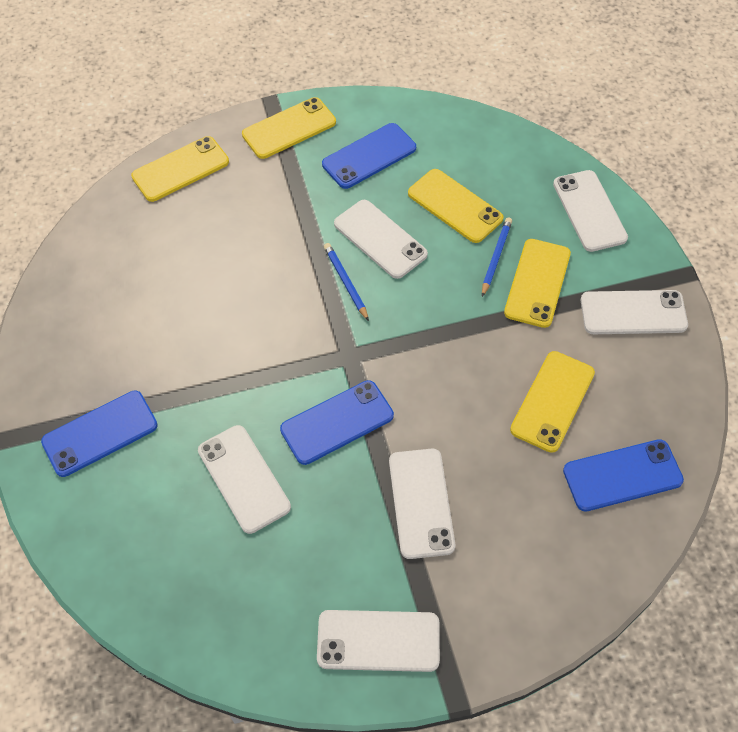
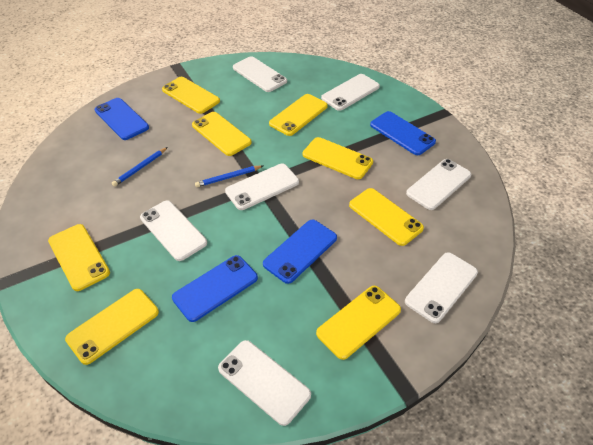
white phone: 6 -> 7
yellow phone: 5 -> 8

